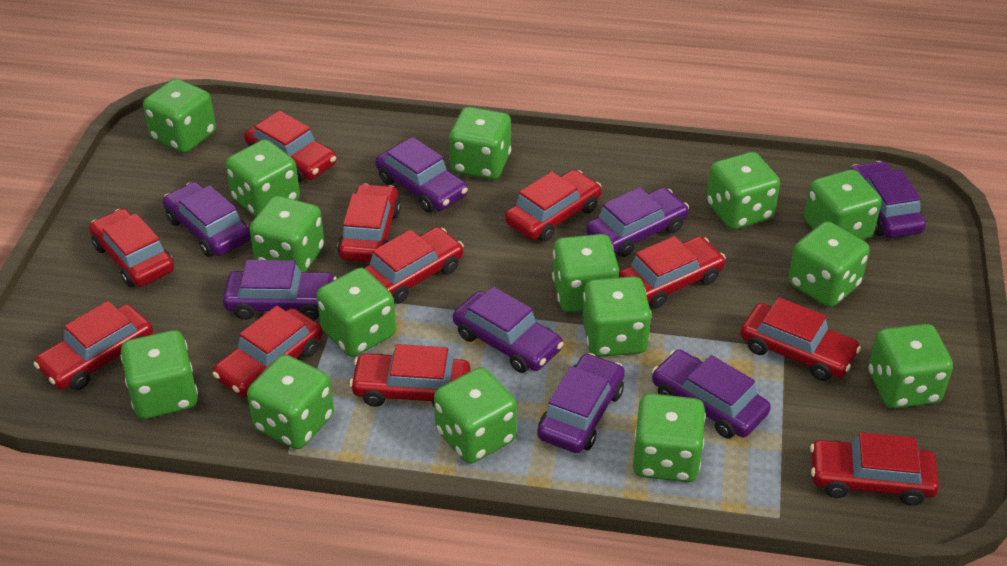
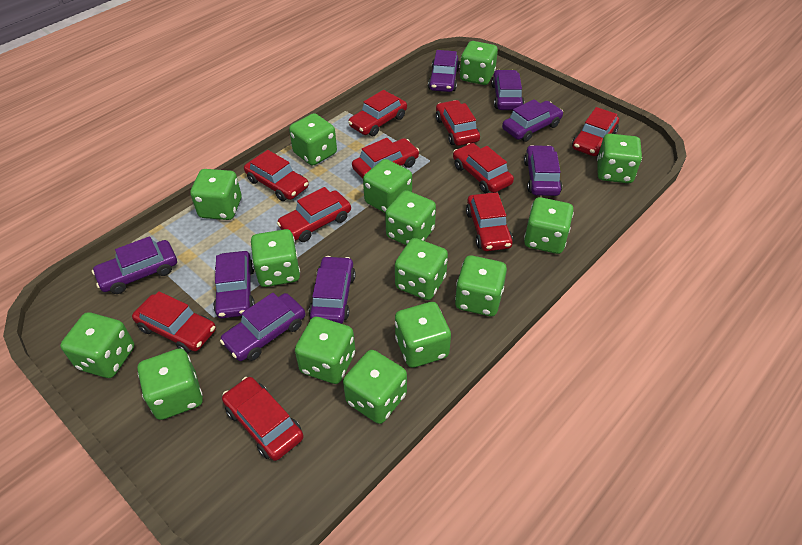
red car: 11 -> 10

